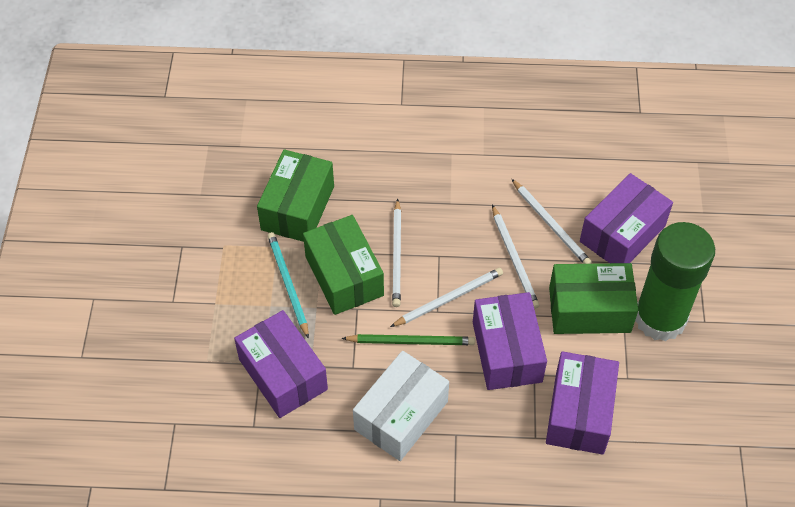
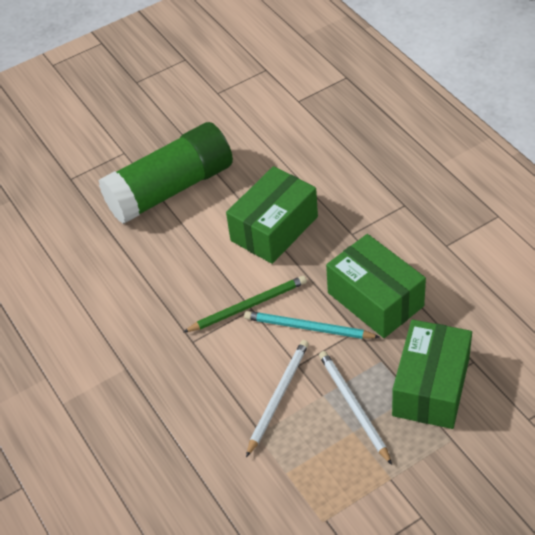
purple box: 4 -> 0
white box: 1 -> 0
white pencil: 4 -> 2

